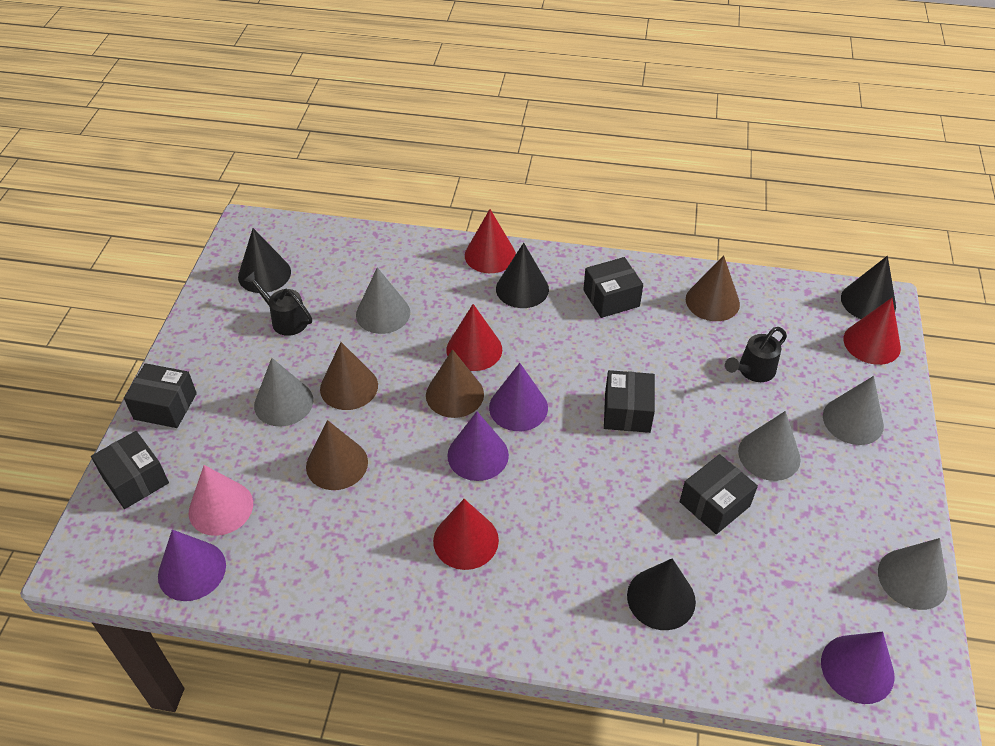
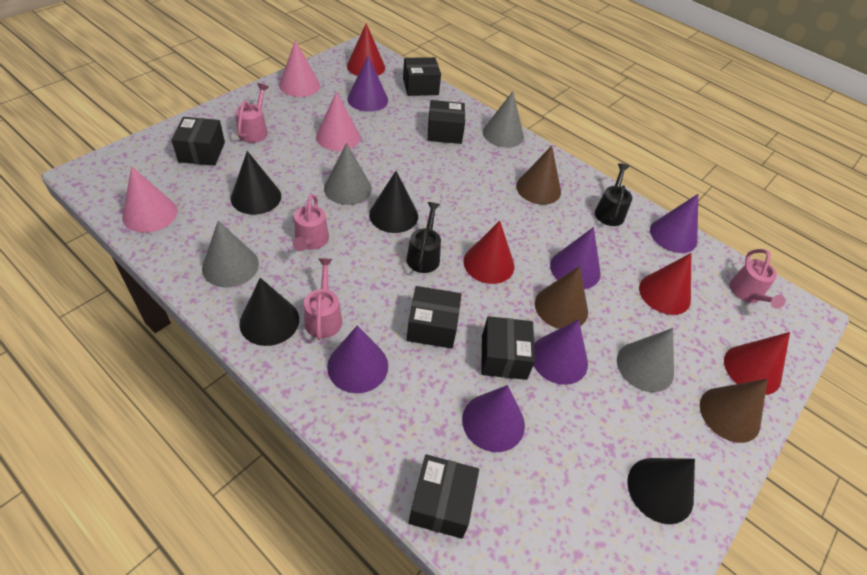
black box: 5 -> 6
brown cone: 4 -> 3
grey cone: 5 -> 4
pink cone: 1 -> 3
pink watering can: 0 -> 4
purple cone: 4 -> 6

